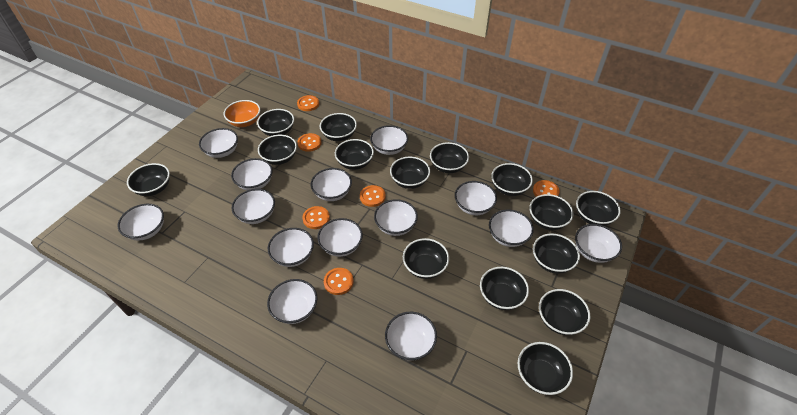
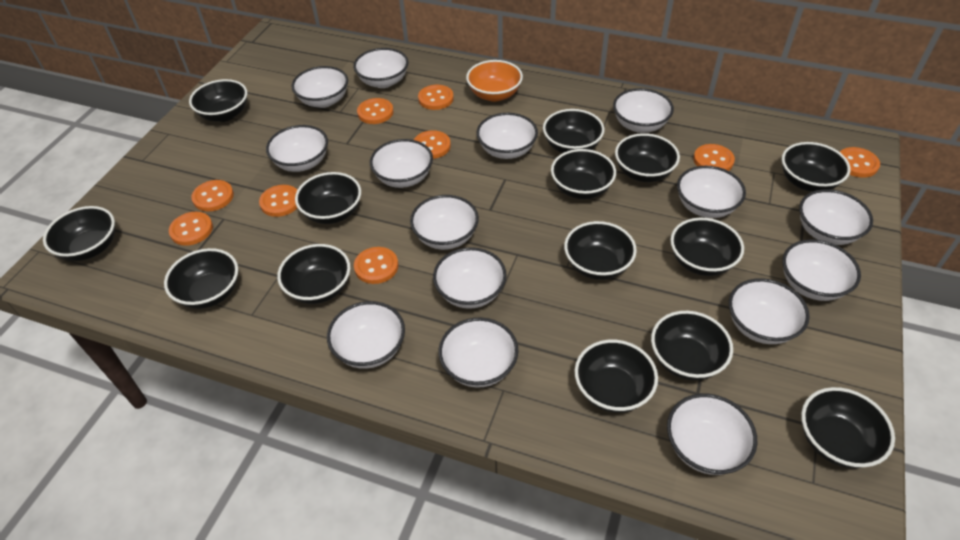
black bowl: 15 -> 14
orange button: 6 -> 9
white bowl: 14 -> 15

